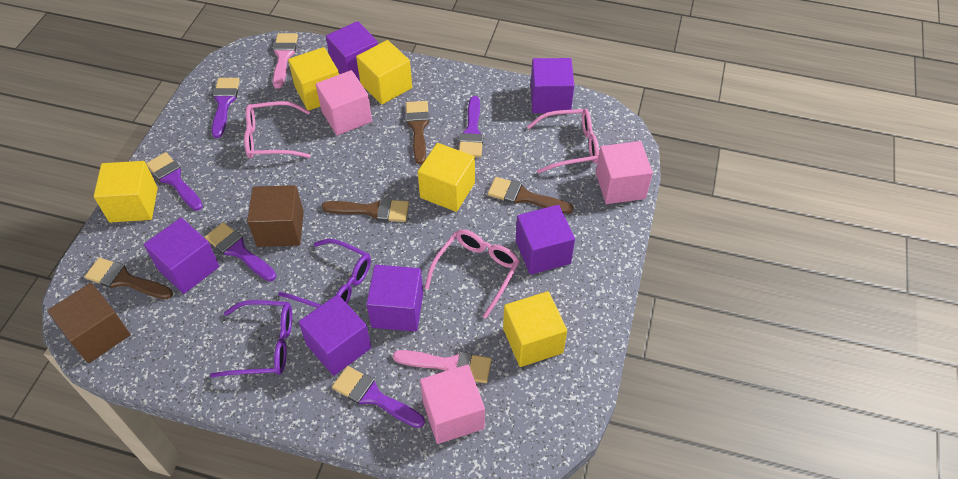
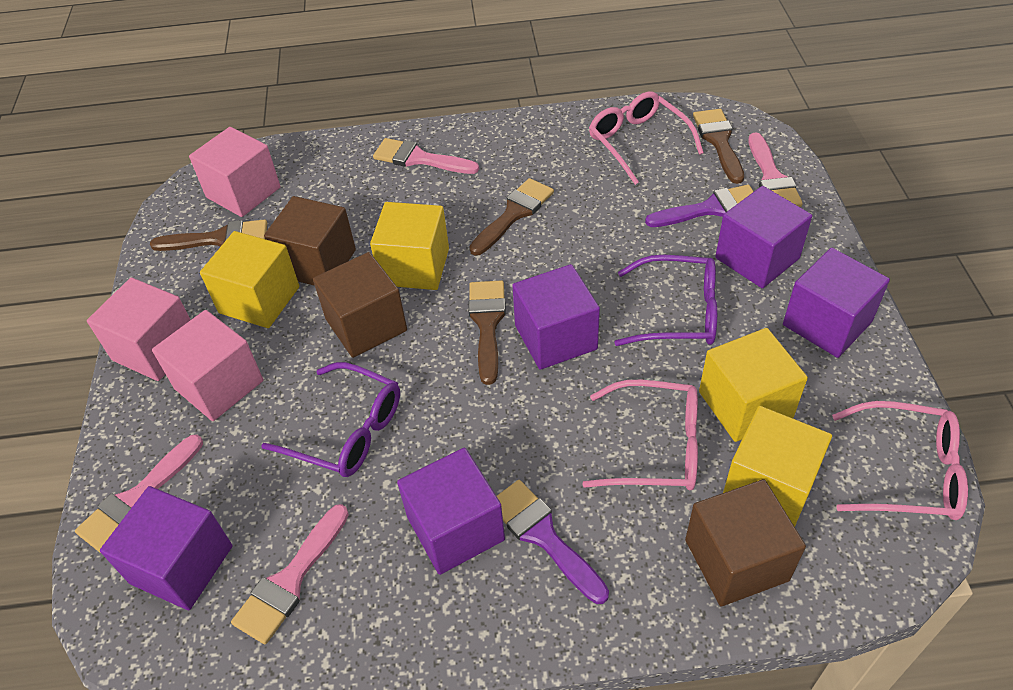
brown cube: 2 -> 3
pink brush: 2 -> 4
purple brush: 5 -> 2
purple cube: 6 -> 5
yellow cube: 5 -> 4

